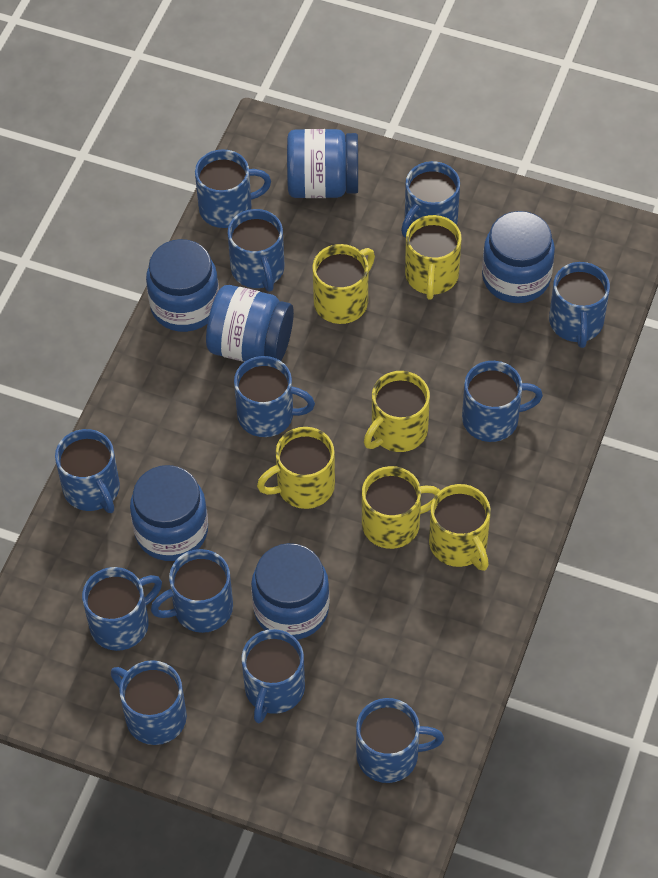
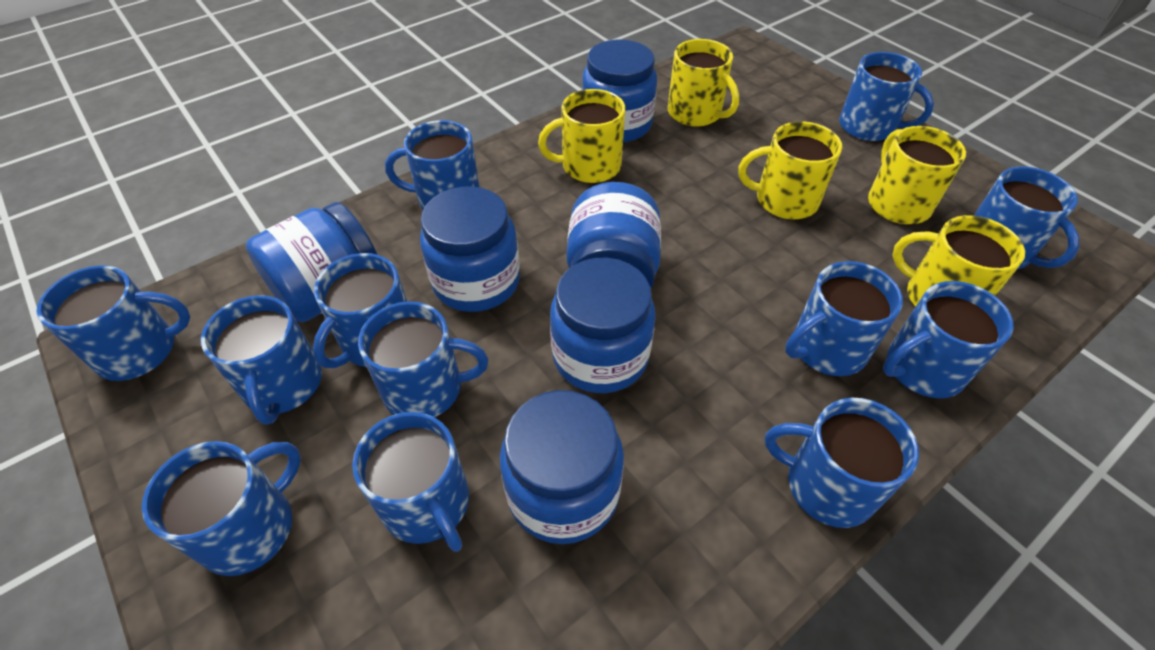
yellow mug: 6 -> 5

